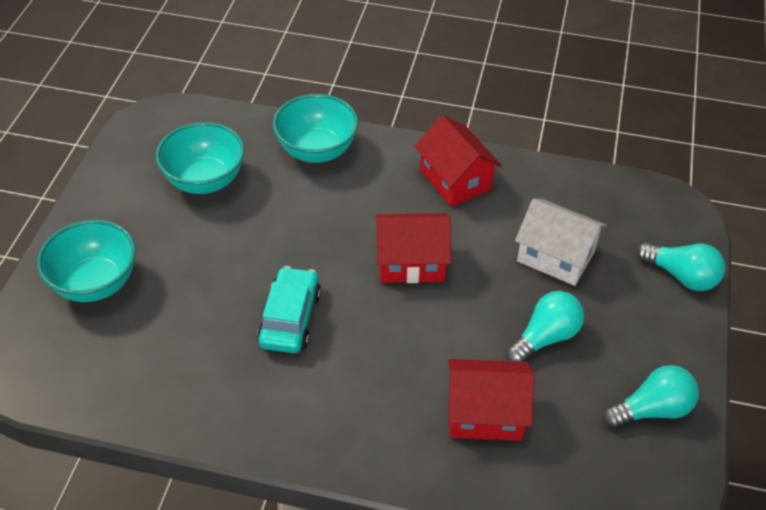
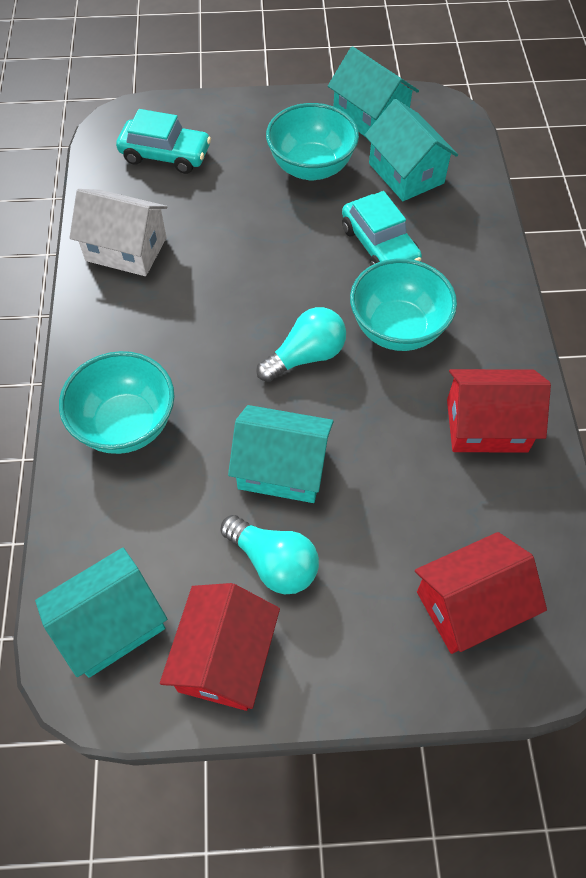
turquoise car: 1 -> 2
turquoise house: 0 -> 4
turquoise light bulb: 3 -> 2

